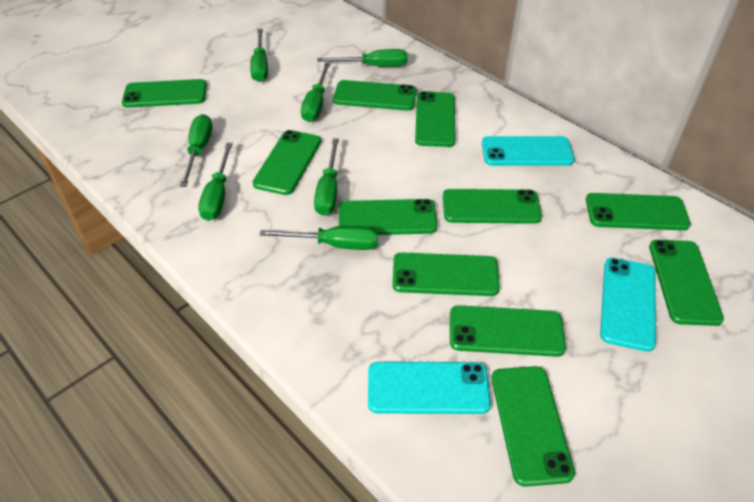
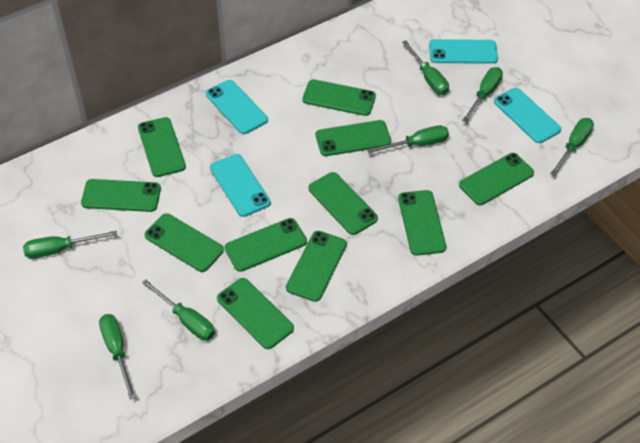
turquoise phone: 3 -> 4

